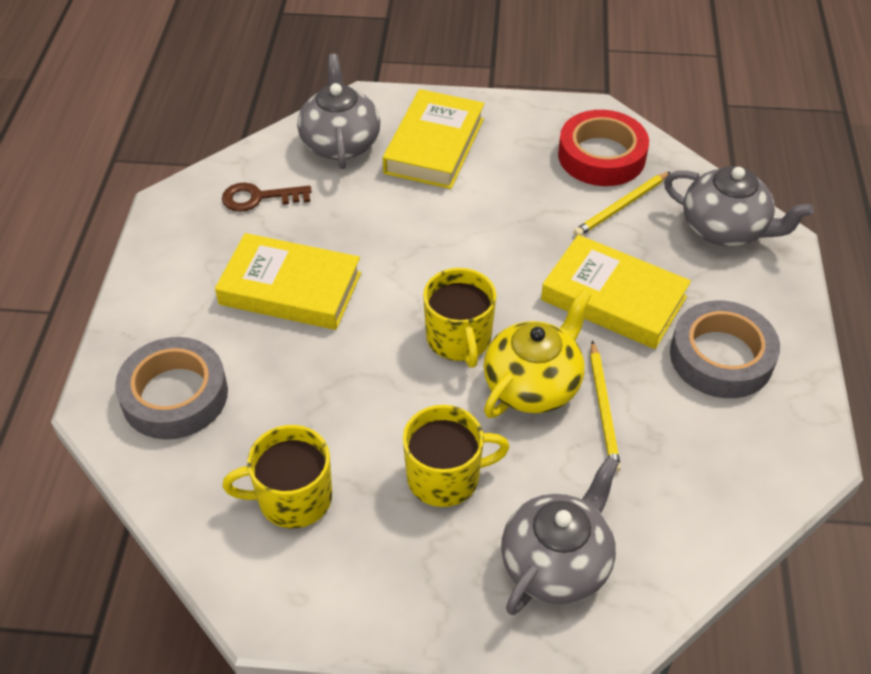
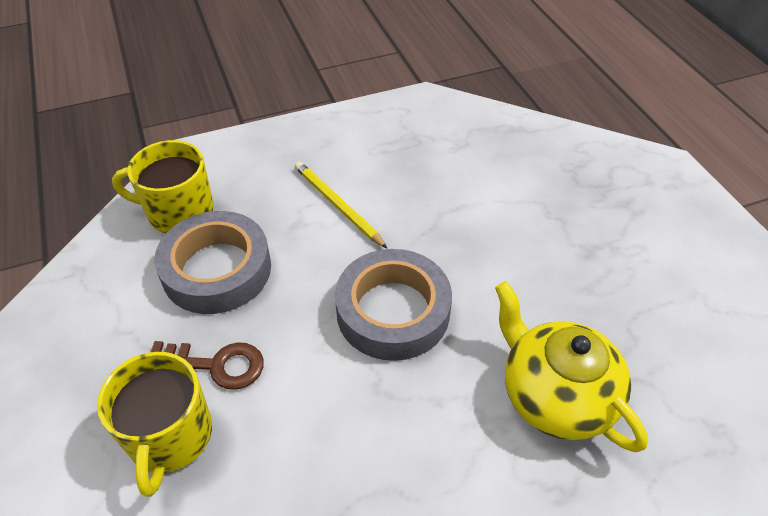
grey teapot: 3 -> 0
red tape: 1 -> 0
yellow book: 3 -> 0
yellow mug: 3 -> 2
yellow pencil: 2 -> 1

